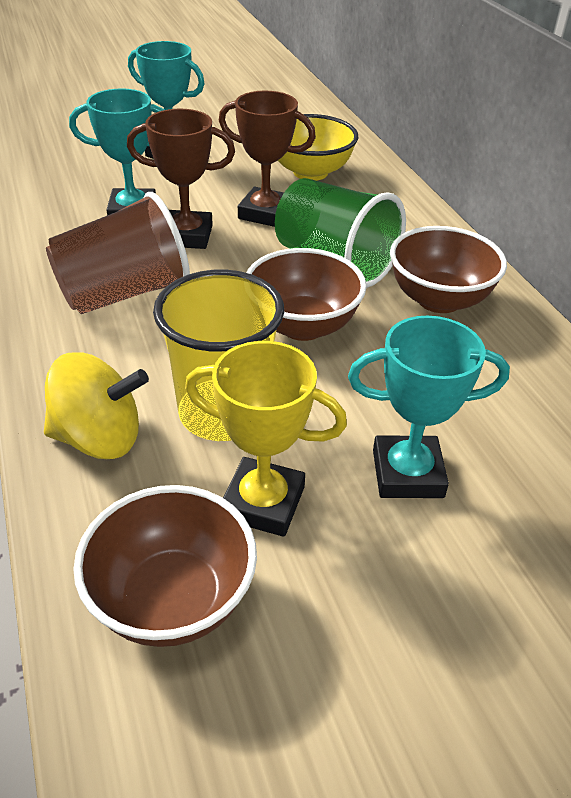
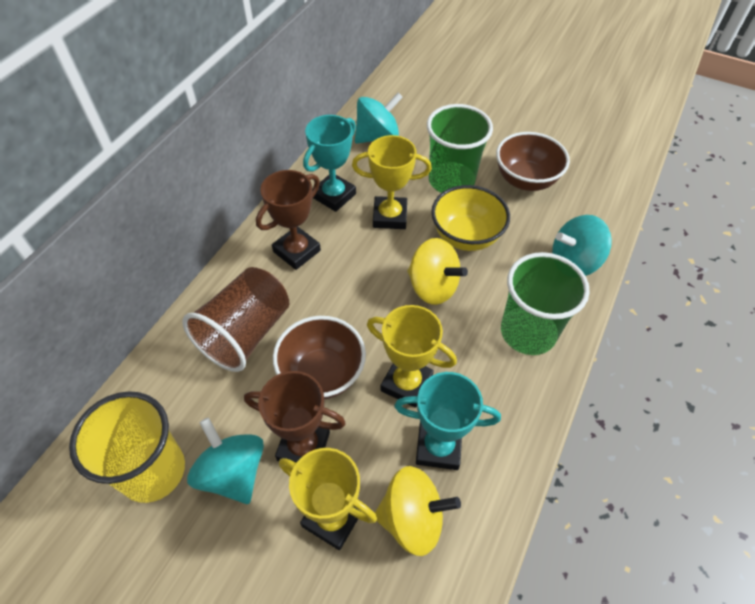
brown bowl: 3 -> 2
green cup: 1 -> 2
turquoise spinning top: 0 -> 3
turquoise trophy: 3 -> 2
yellow spinning top: 1 -> 2
yellow trophy: 1 -> 3

